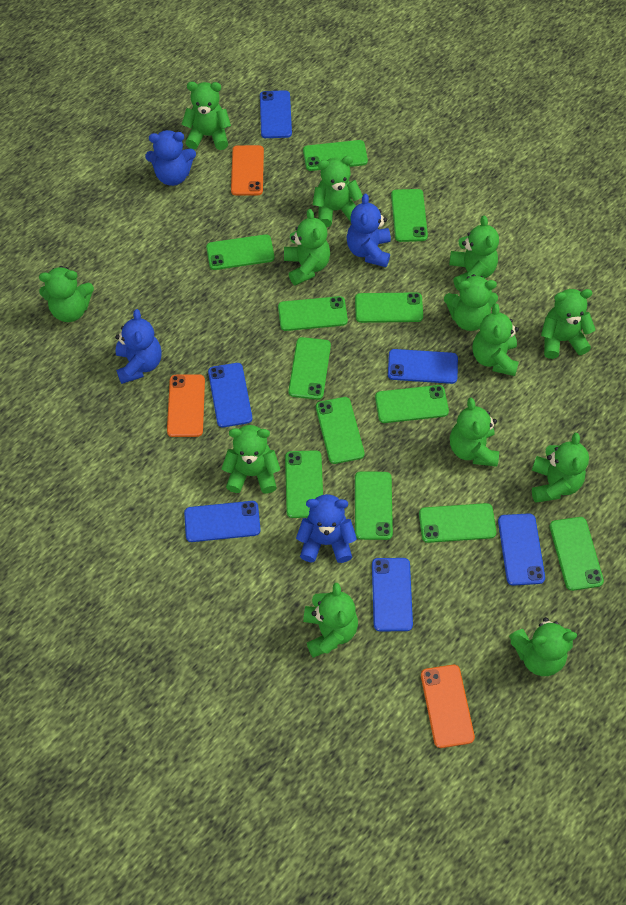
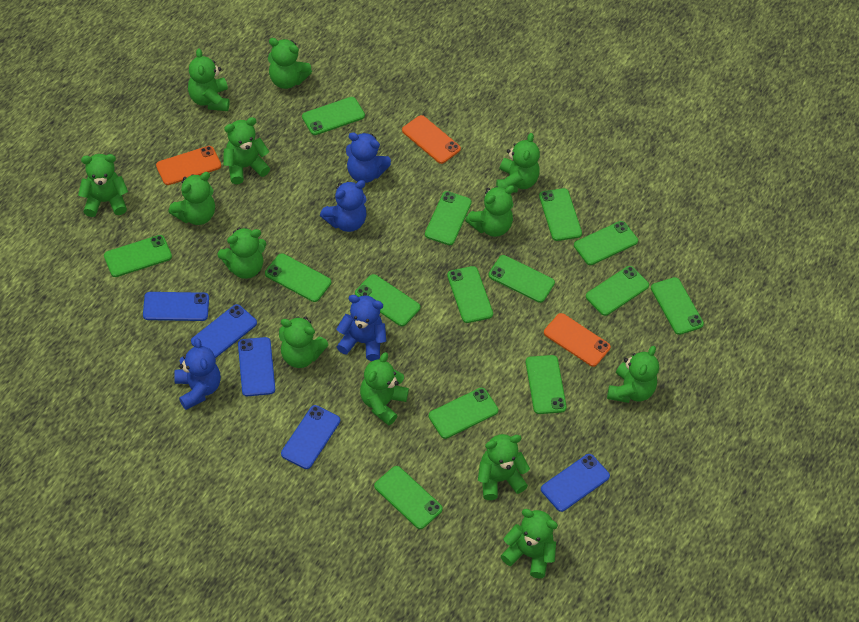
blue phone: 6 -> 5
green phone: 12 -> 14

